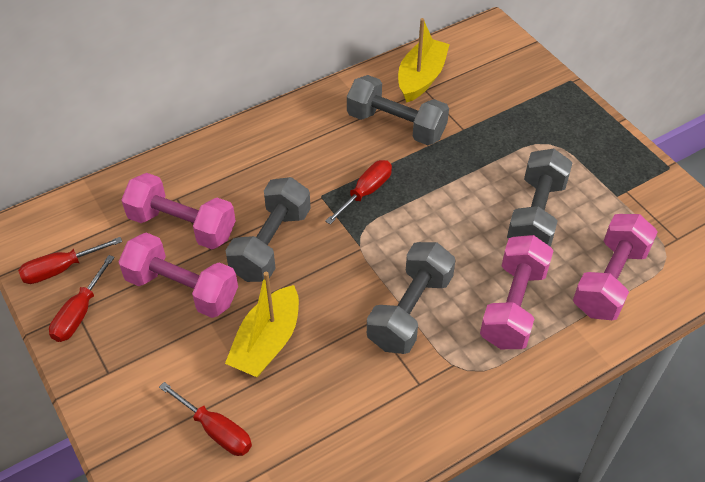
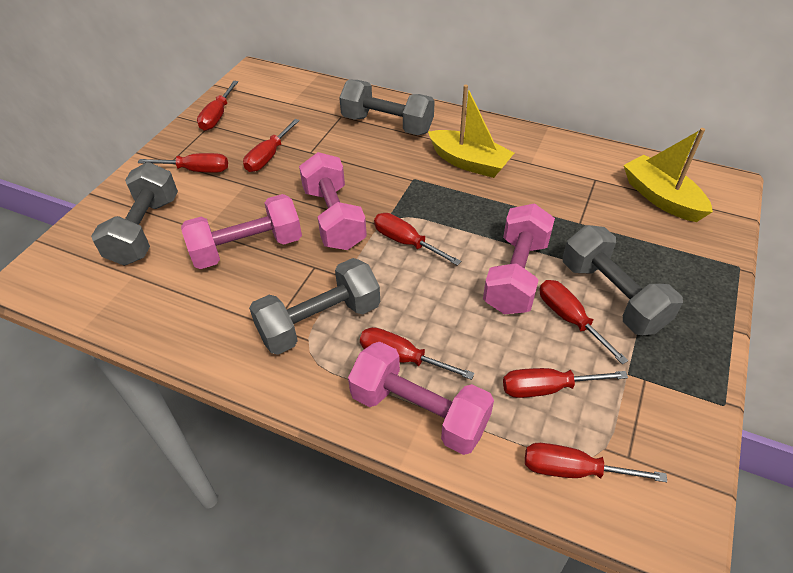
red screwdriver: 4 -> 8

